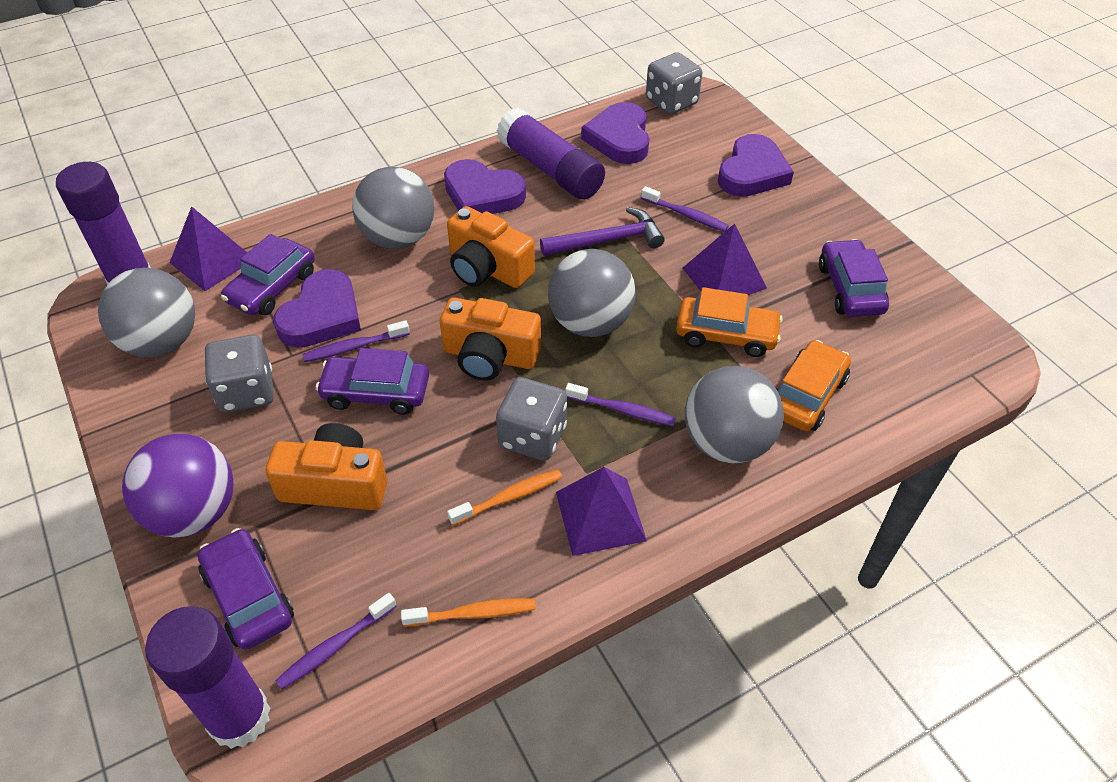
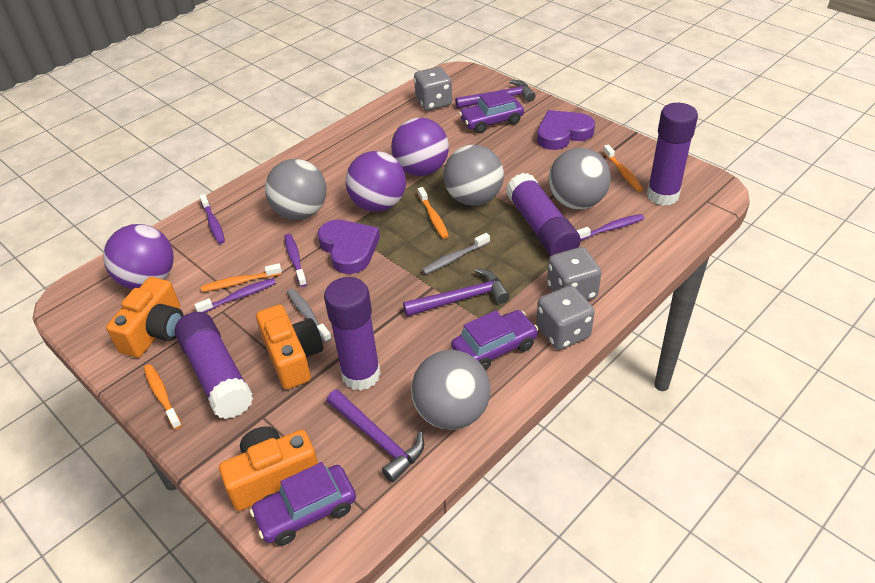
grey toothbrush: 0 -> 2
orange car: 2 -> 0
orange toothbrush: 2 -> 4
purple ball: 1 -> 3
purple car: 4 -> 3
purple glue stick: 3 -> 4
purple hammer: 1 -> 3
purple heart: 4 -> 2
purple pyramid: 3 -> 0

